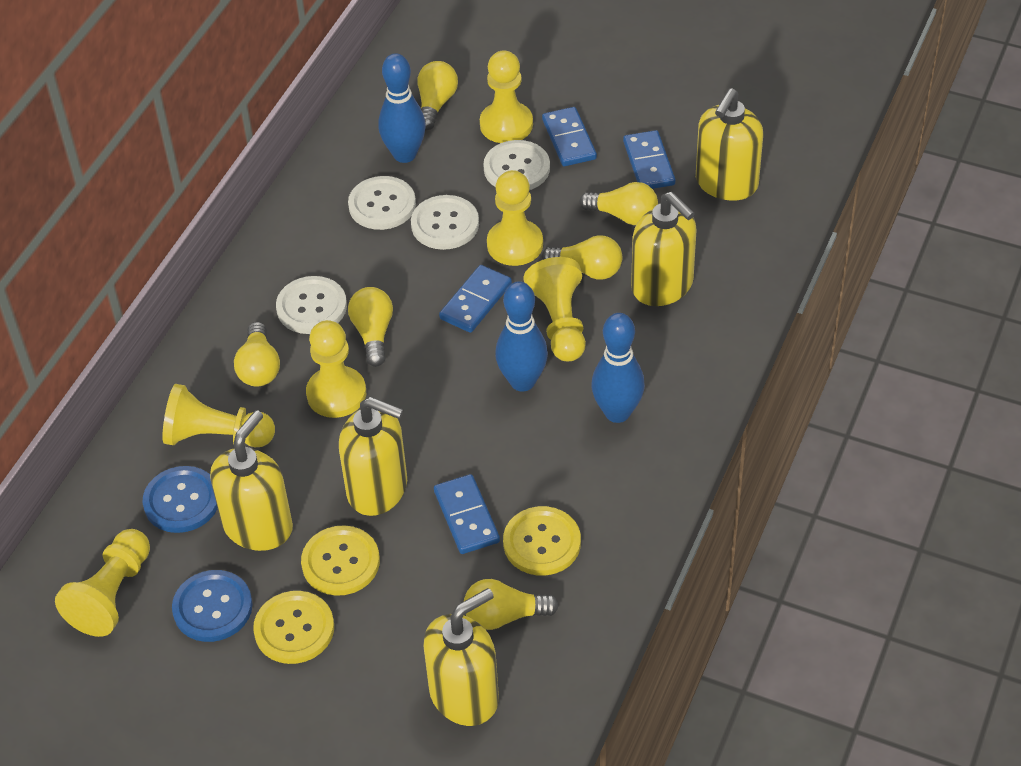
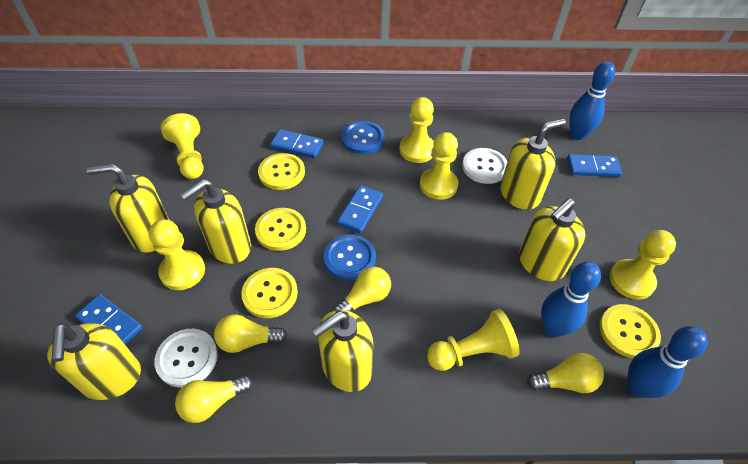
white button: 4 -> 2
yellow button: 3 -> 4
yellow light bulb: 6 -> 4
yellow soap dispenser: 5 -> 6

